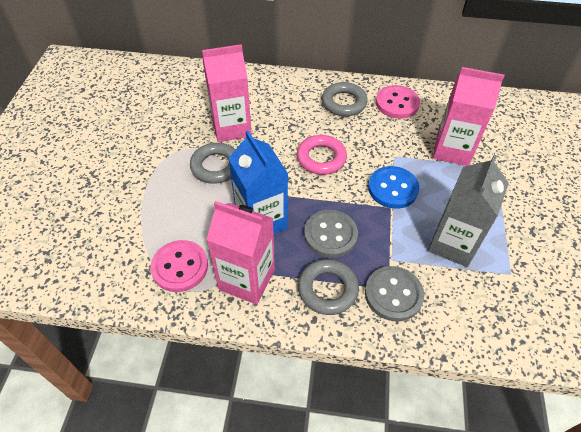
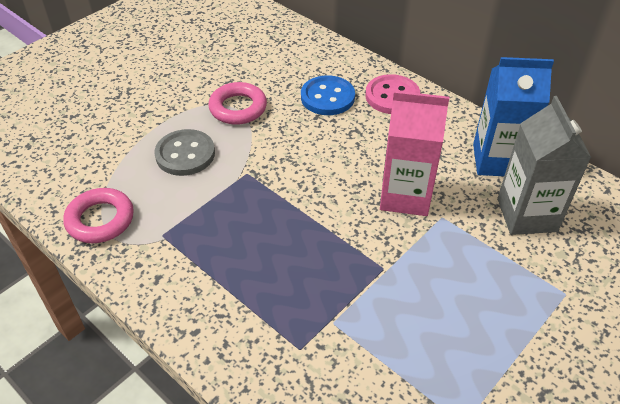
grey button: 2 -> 1
grey ring: 3 -> 0
pink button: 2 -> 1
pink carton: 3 -> 1
pink ring: 1 -> 2

